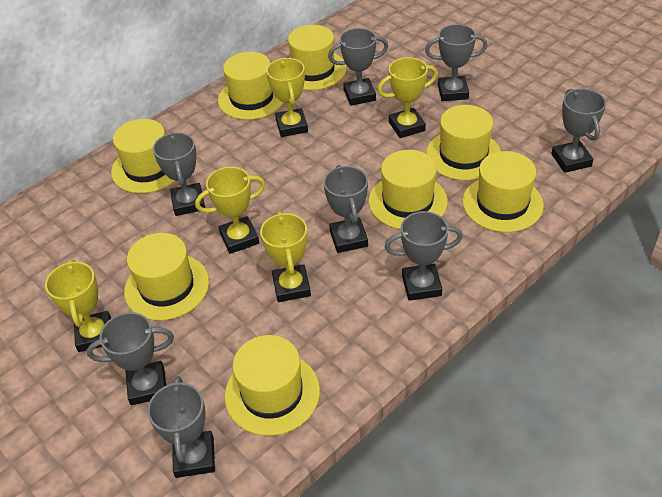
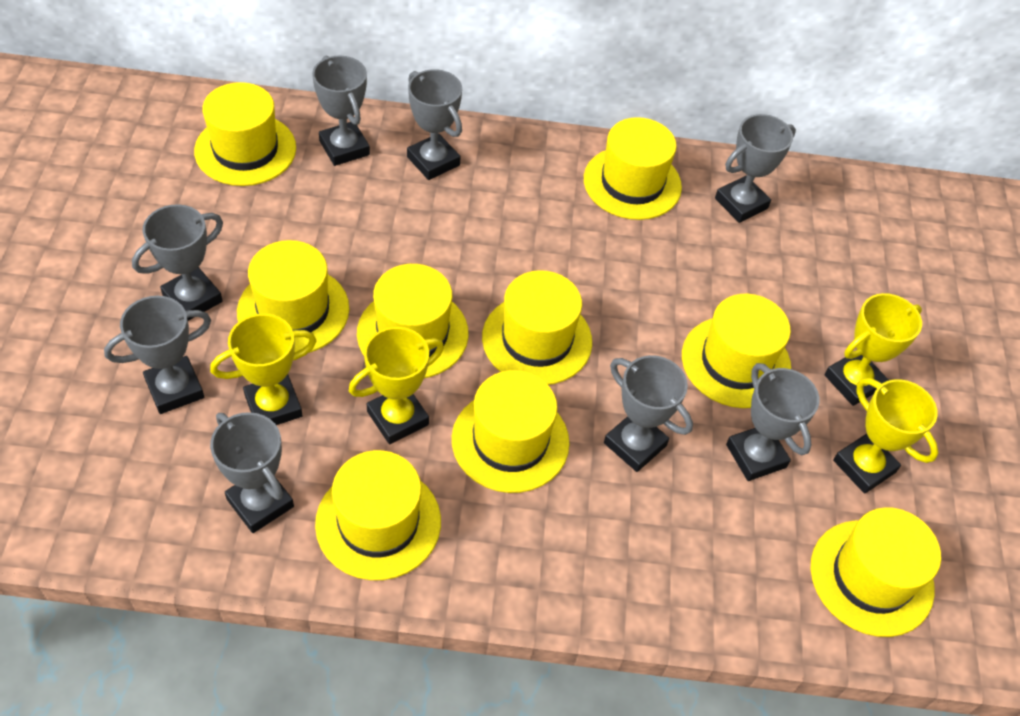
yellow hat: 8 -> 9
yellow trophy: 5 -> 4

